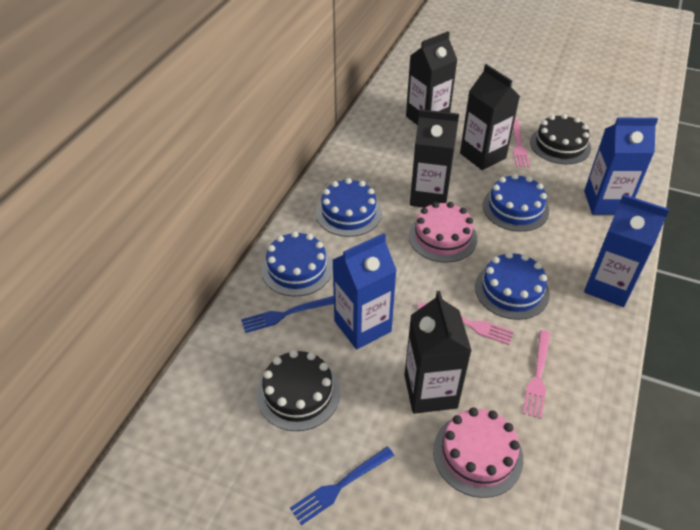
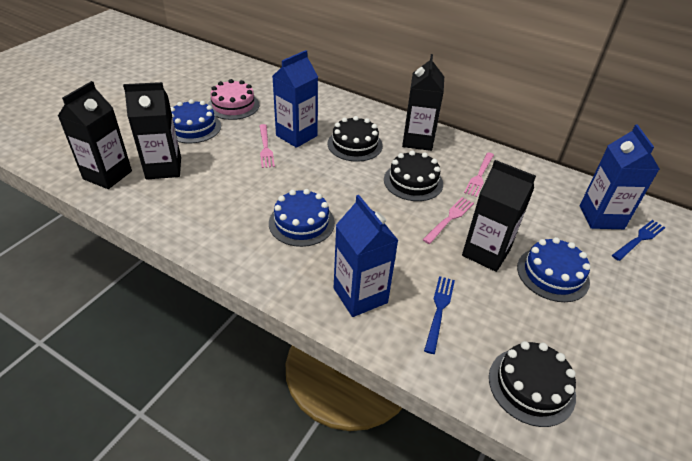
black cake: 2 -> 3
blue cake: 4 -> 3
pink cake: 2 -> 1

